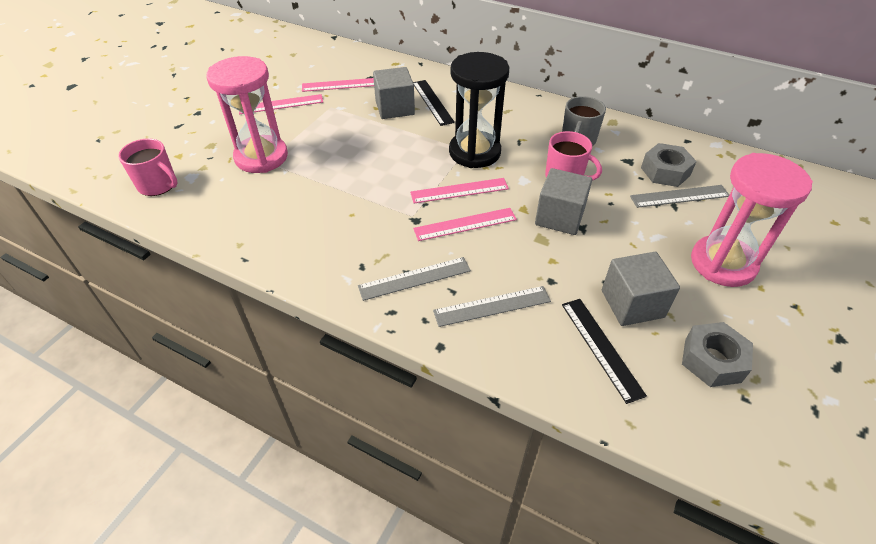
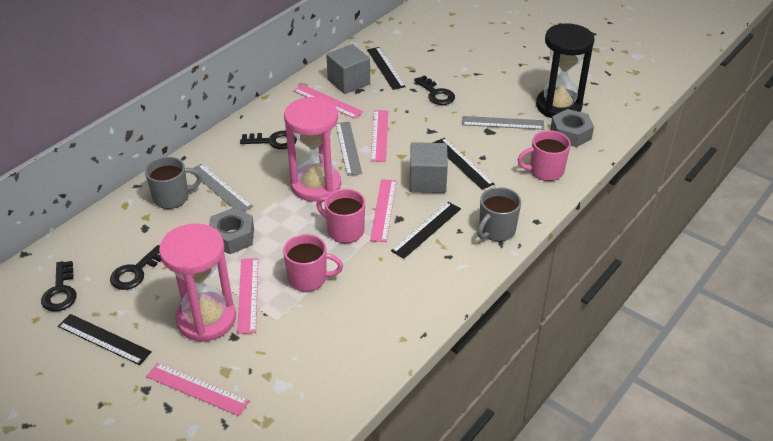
black key: 0 -> 4
black ruler: 2 -> 4
grey cube: 3 -> 2
grey mug: 1 -> 2
pink mug: 2 -> 3
pink ruler: 4 -> 5

